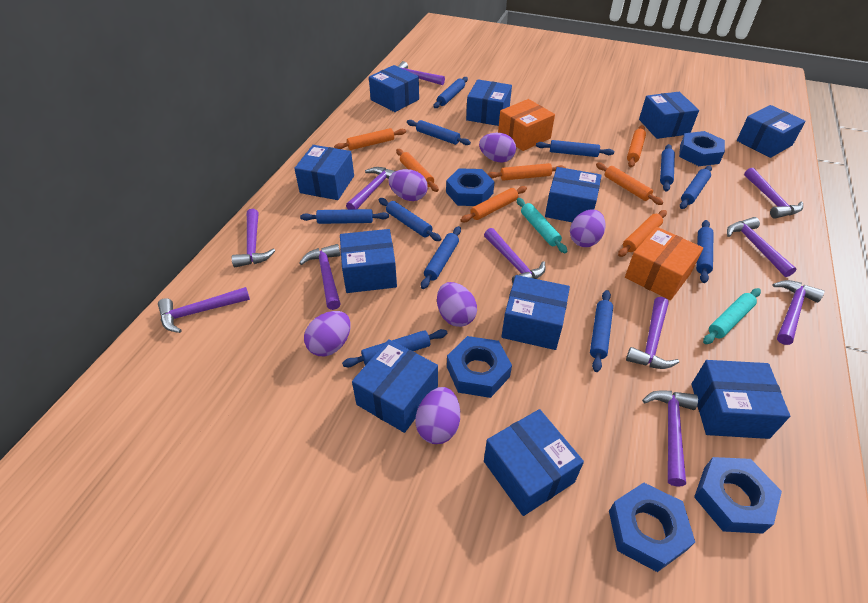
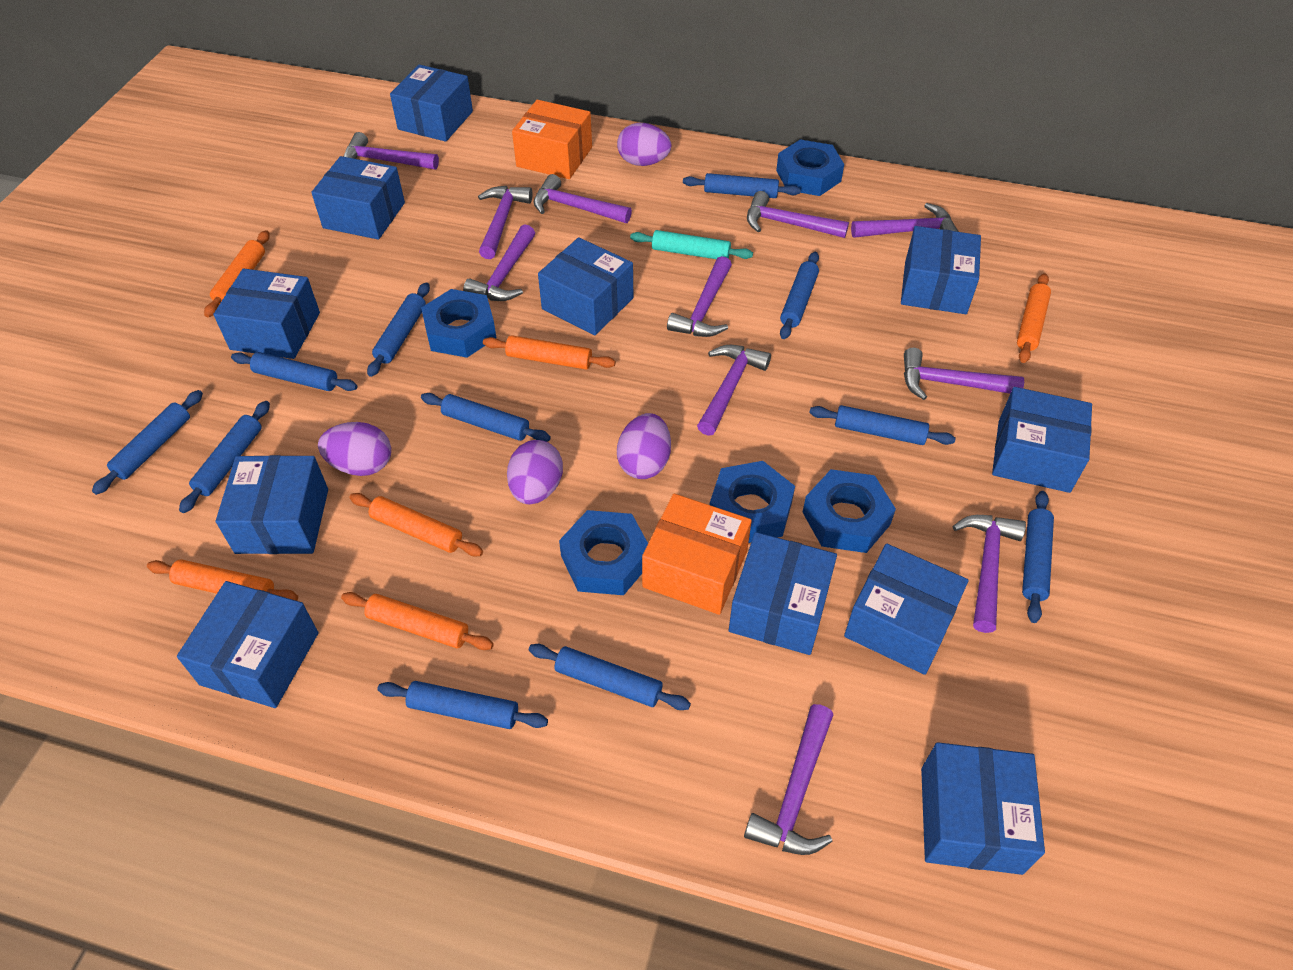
orange rolling pin: 7 -> 6
purple egg: 6 -> 4
turquoise rolling pin: 2 -> 1

